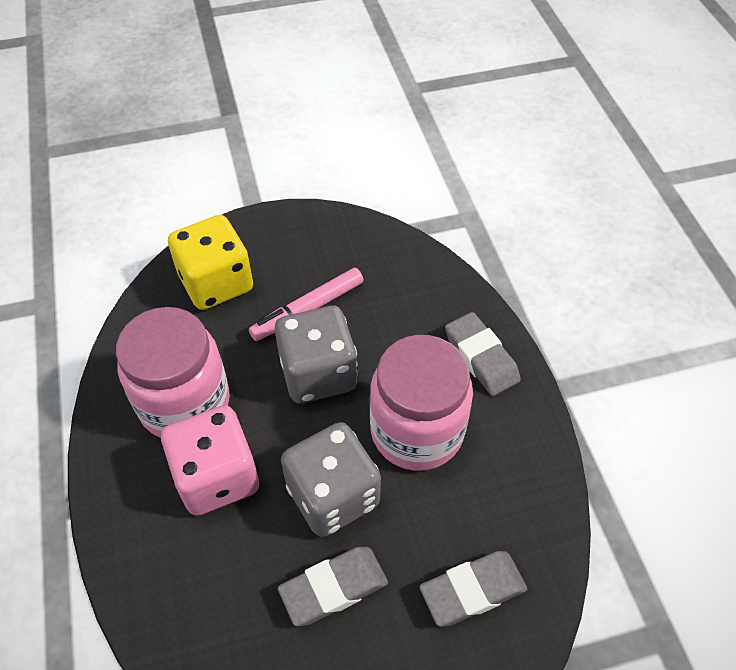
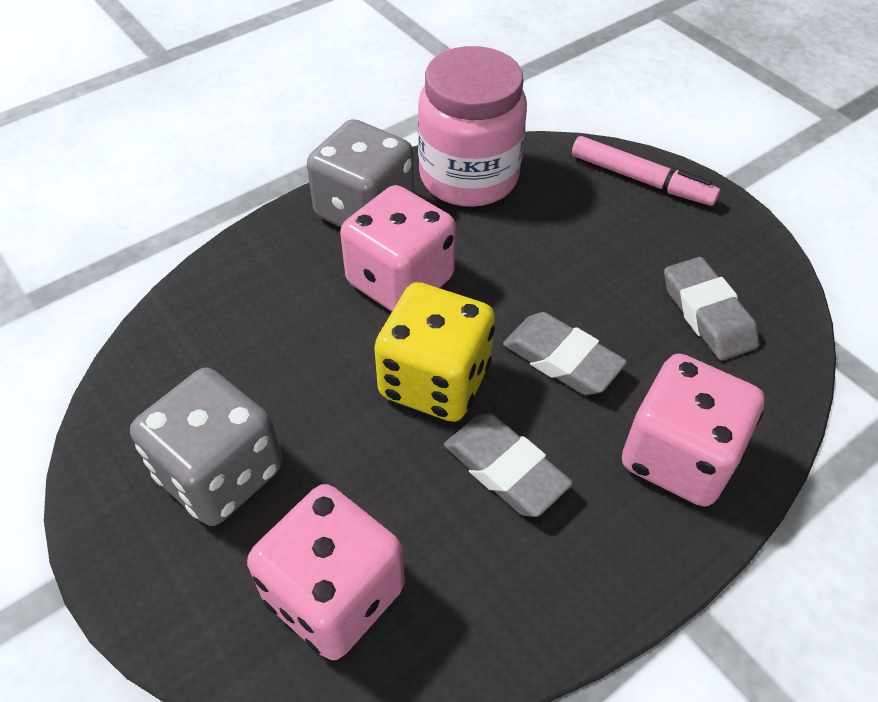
pink dice: 1 -> 3
pink jar: 2 -> 1

